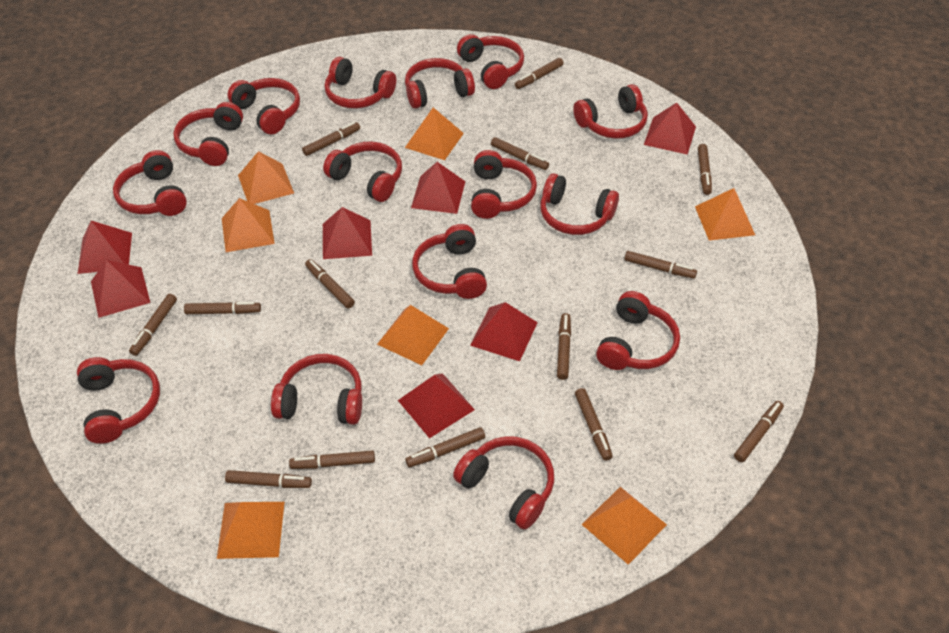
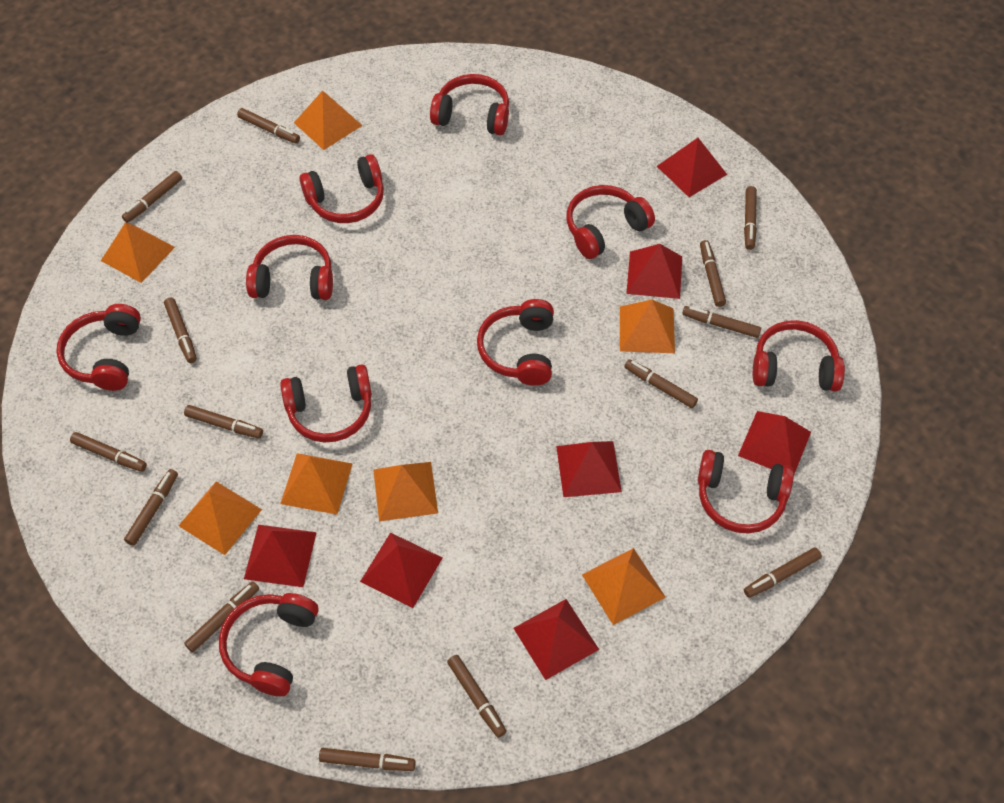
red headphones: 15 -> 10

